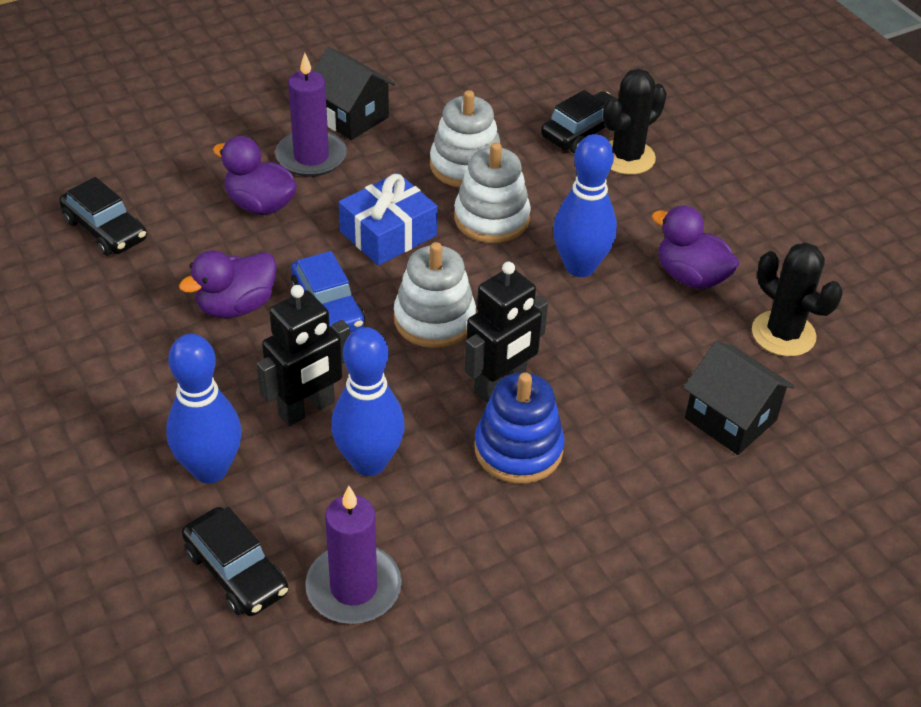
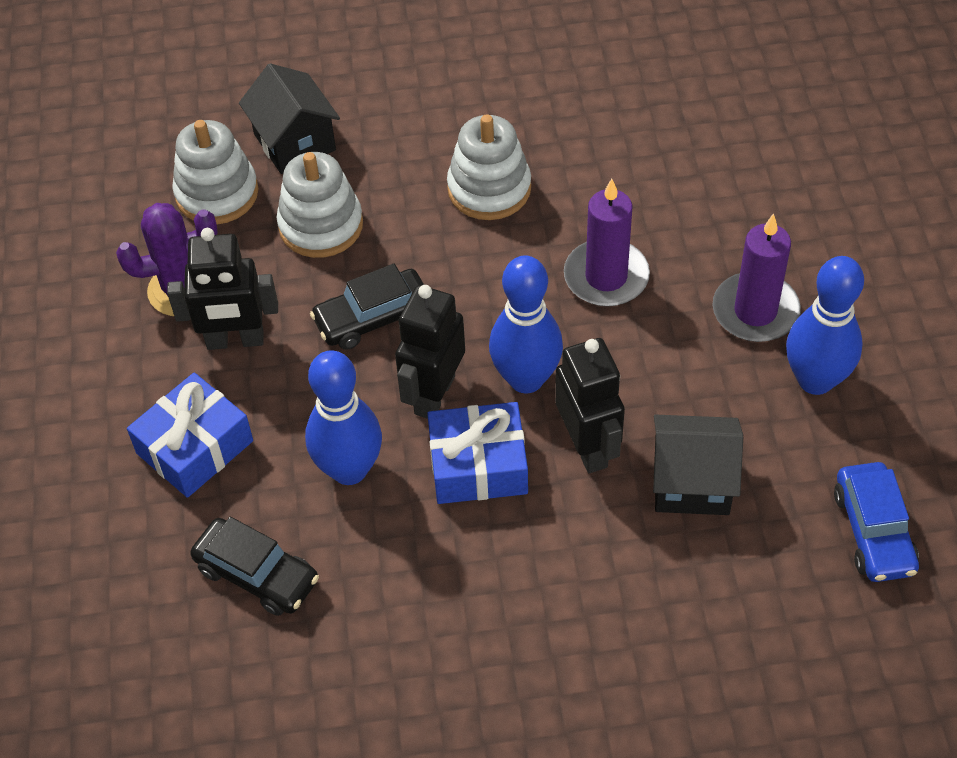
black cactus: 2 -> 0
black car: 3 -> 2
black robot: 2 -> 3
blue gift: 1 -> 2
blue stacking toy: 1 -> 0
purple cactus: 0 -> 1
purple duck: 3 -> 0

